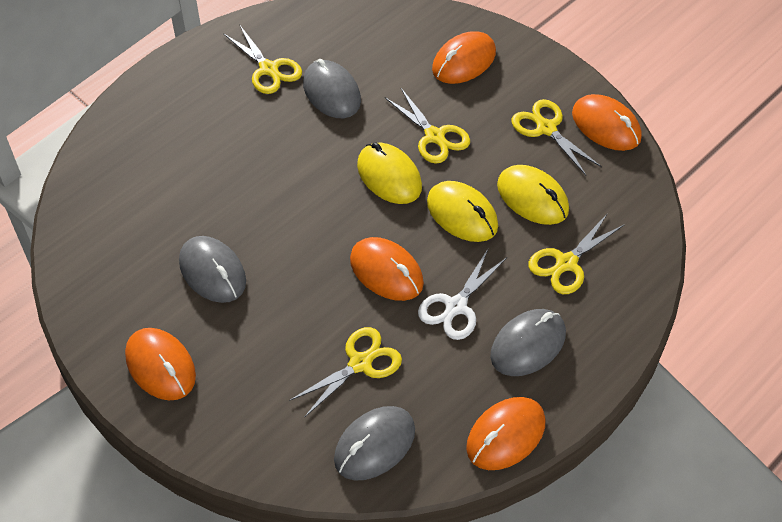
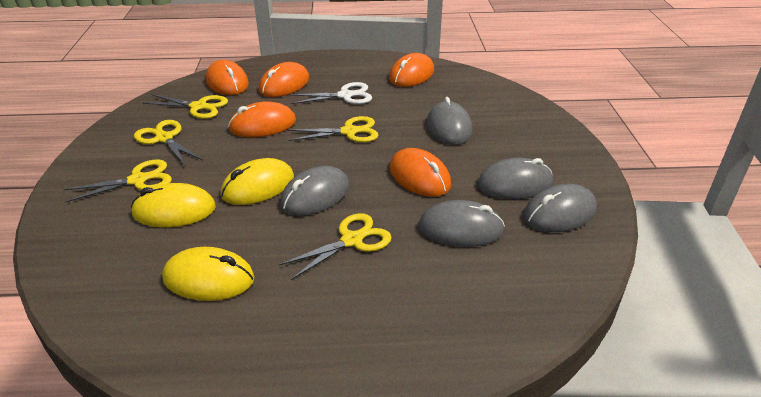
grey mouse: 4 -> 5

